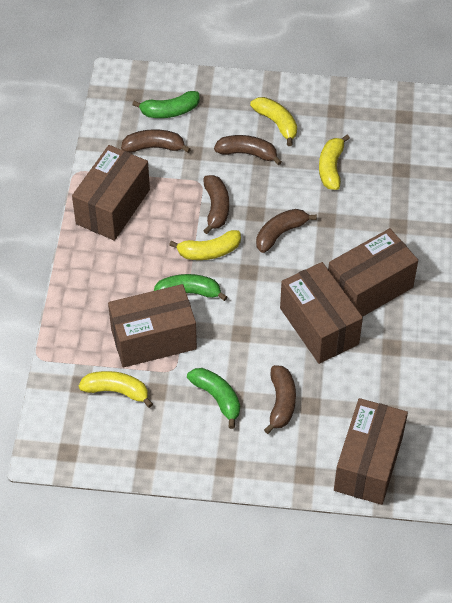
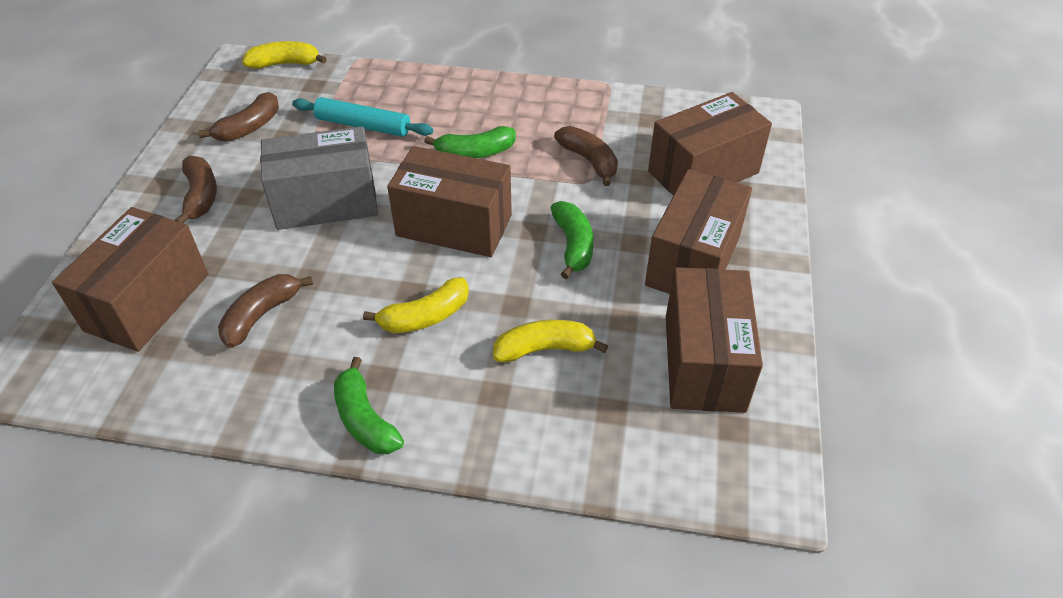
brown banana: 5 -> 4
grey box: 0 -> 1
turquoise rolling pin: 0 -> 1
yellow banana: 4 -> 3

